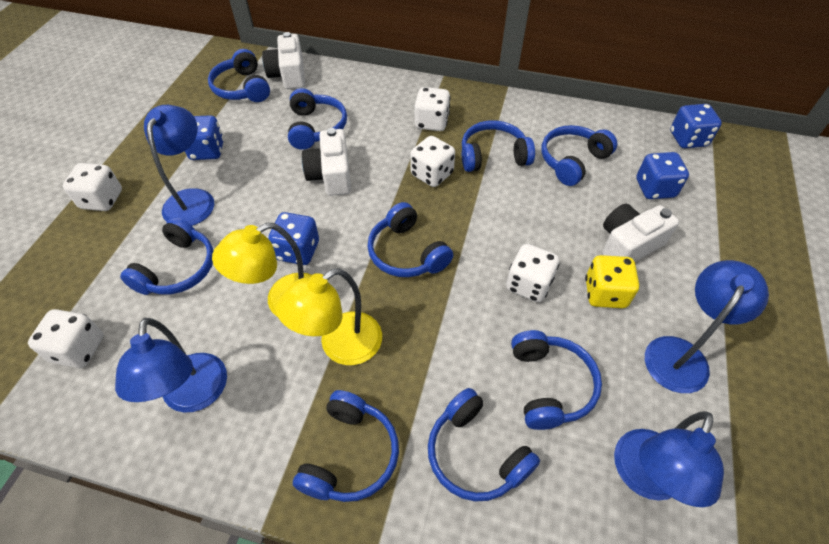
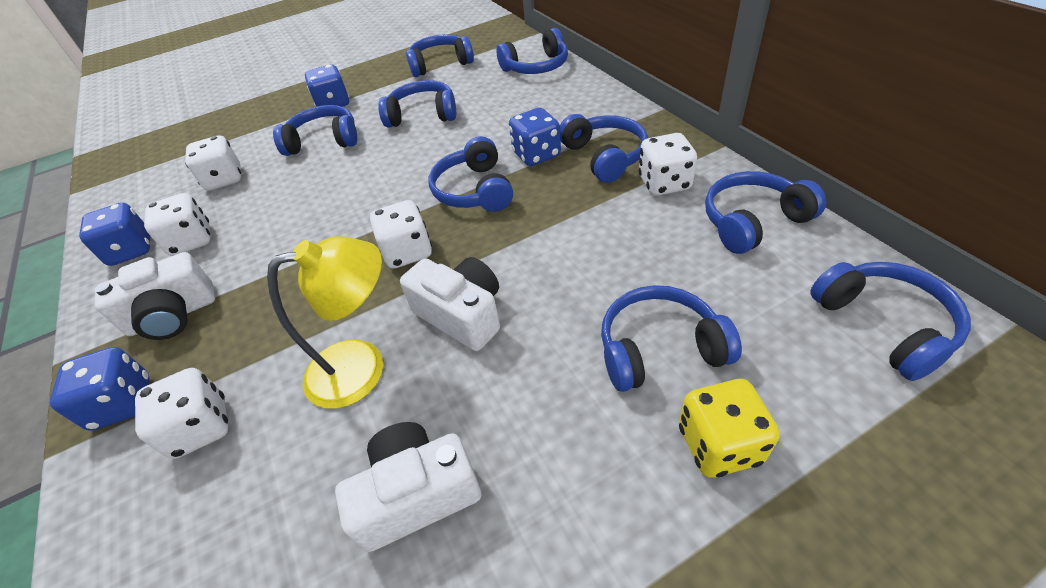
blue lamp: 4 -> 0
yellow lamp: 2 -> 1

